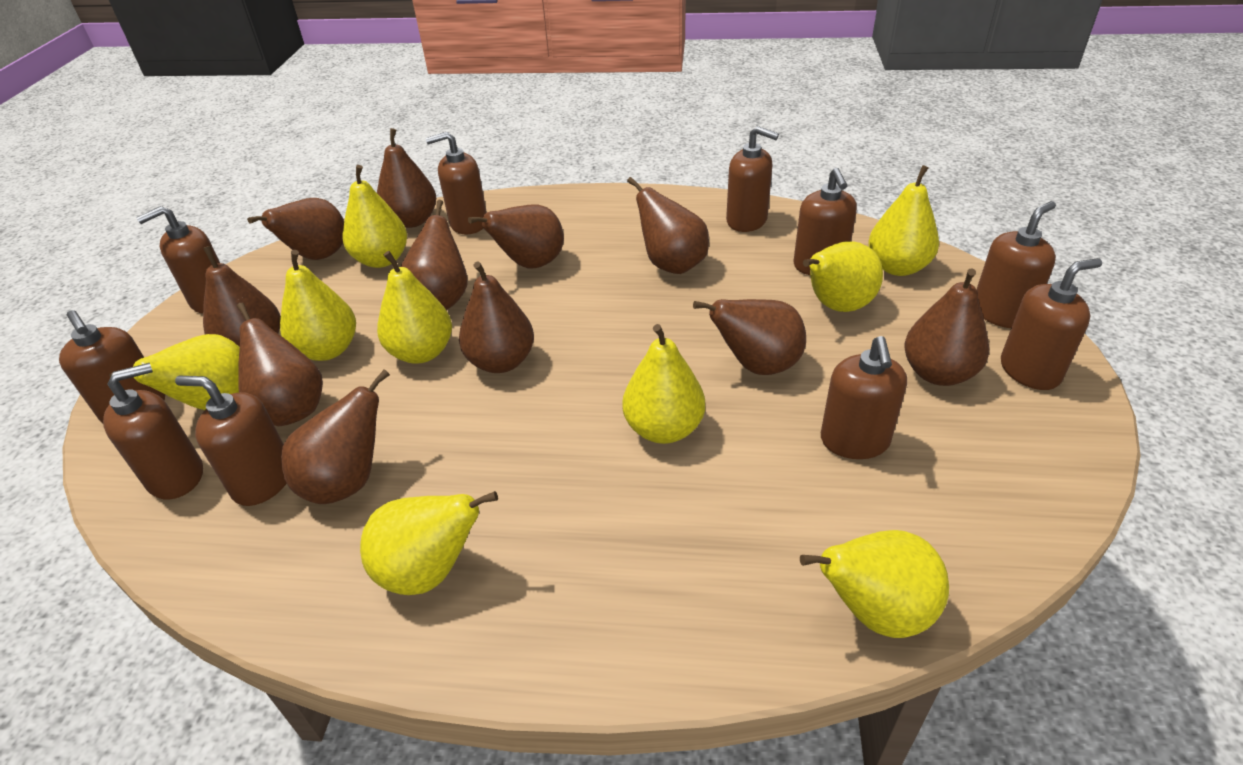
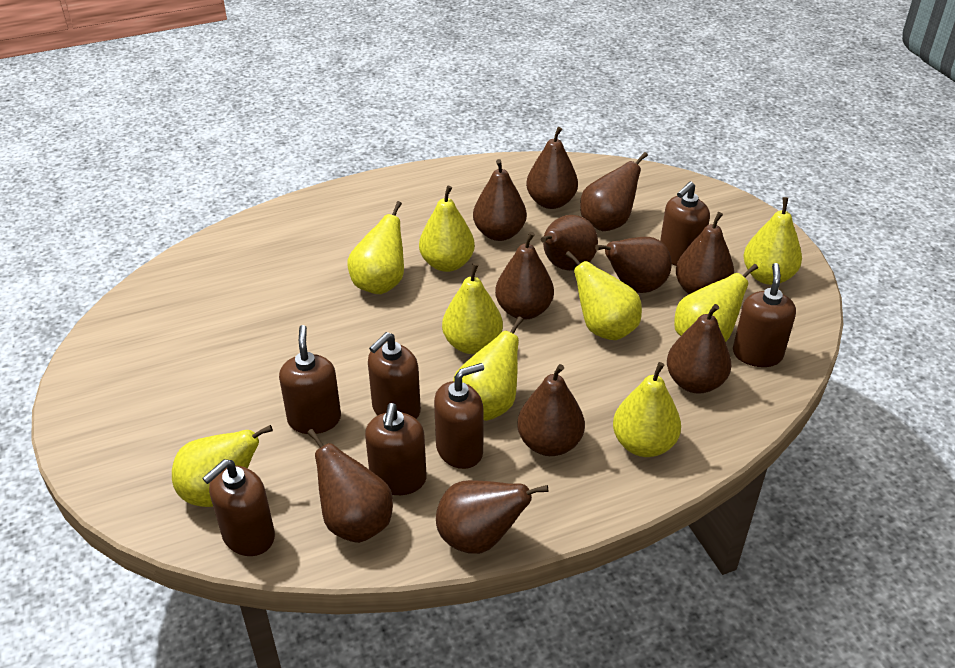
brown soap dispenser: 10 -> 7

